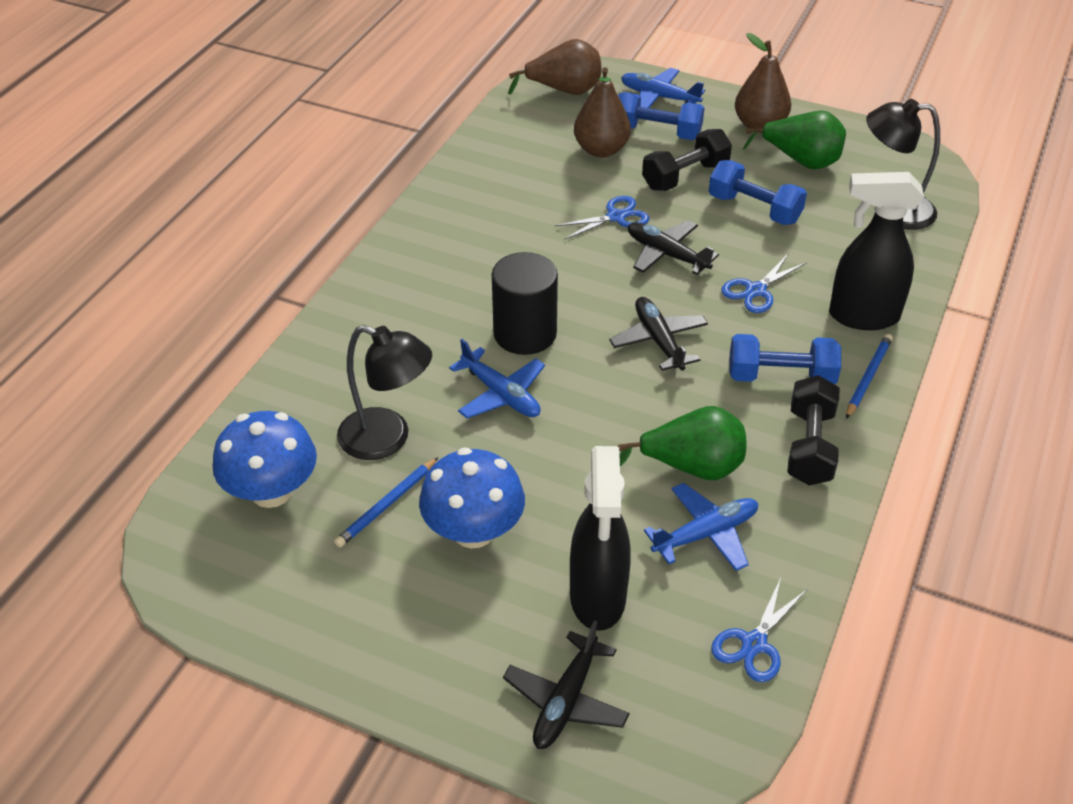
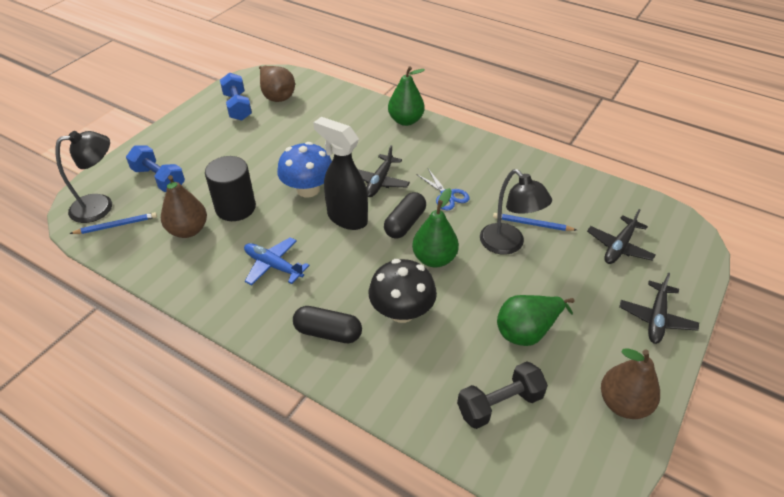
black capsule: 0 -> 2
black dumbbell: 2 -> 1
black mushroom: 0 -> 1
black spray bottle: 2 -> 1
blue dumbbell: 3 -> 2
blue mushroom: 2 -> 1
blue plane: 3 -> 1
blue scissors: 3 -> 1
green pear: 2 -> 3

